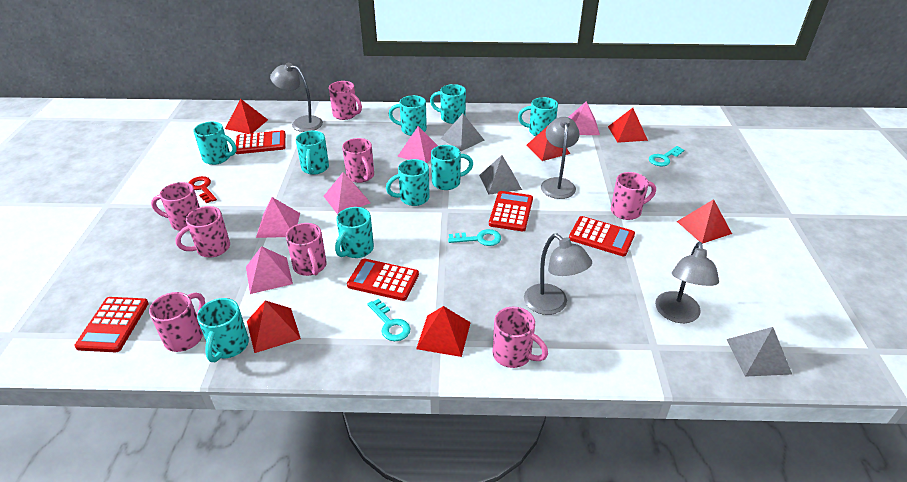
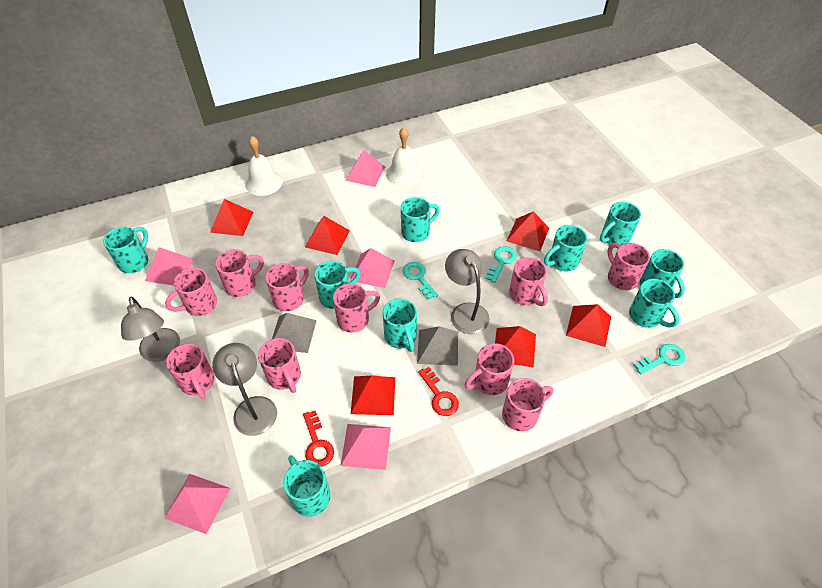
grey lamp: 4 -> 3
grey pyramid: 3 -> 2
pink mug: 8 -> 10
red calculator: 5 -> 0
red key: 1 -> 2
white bell: 0 -> 2

